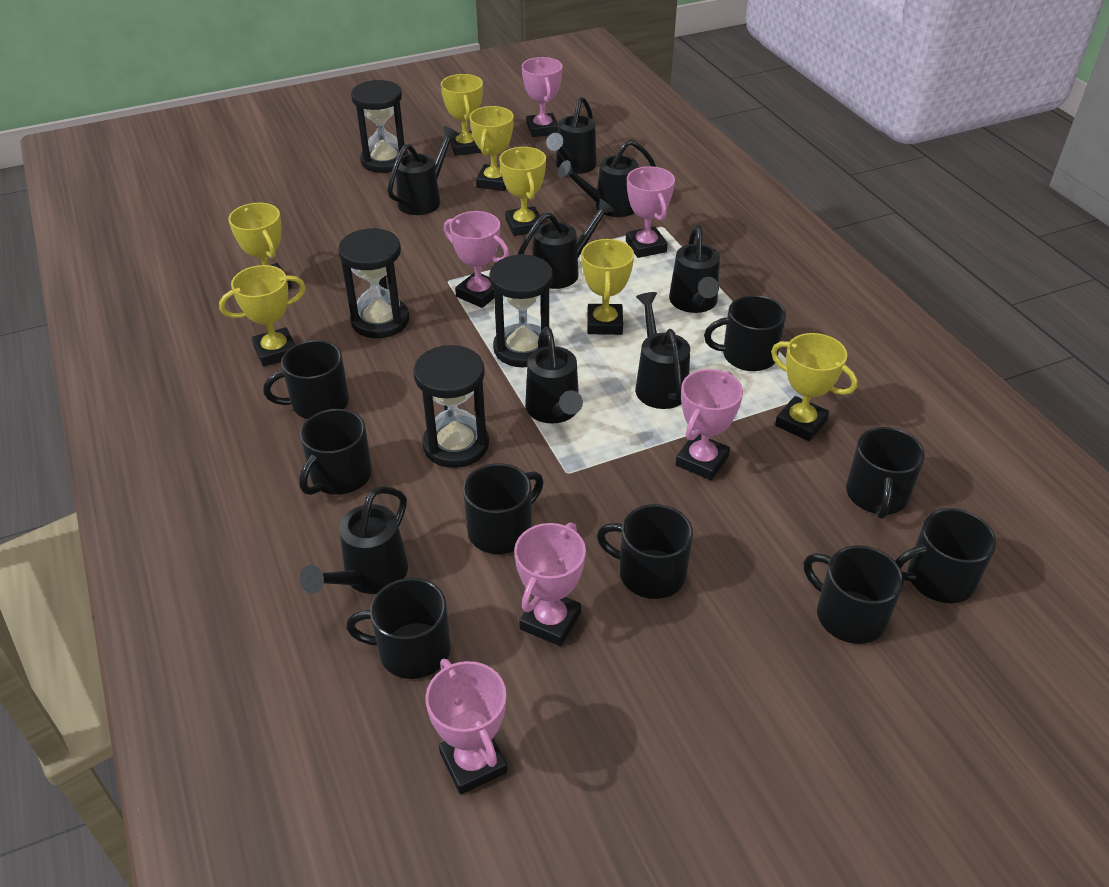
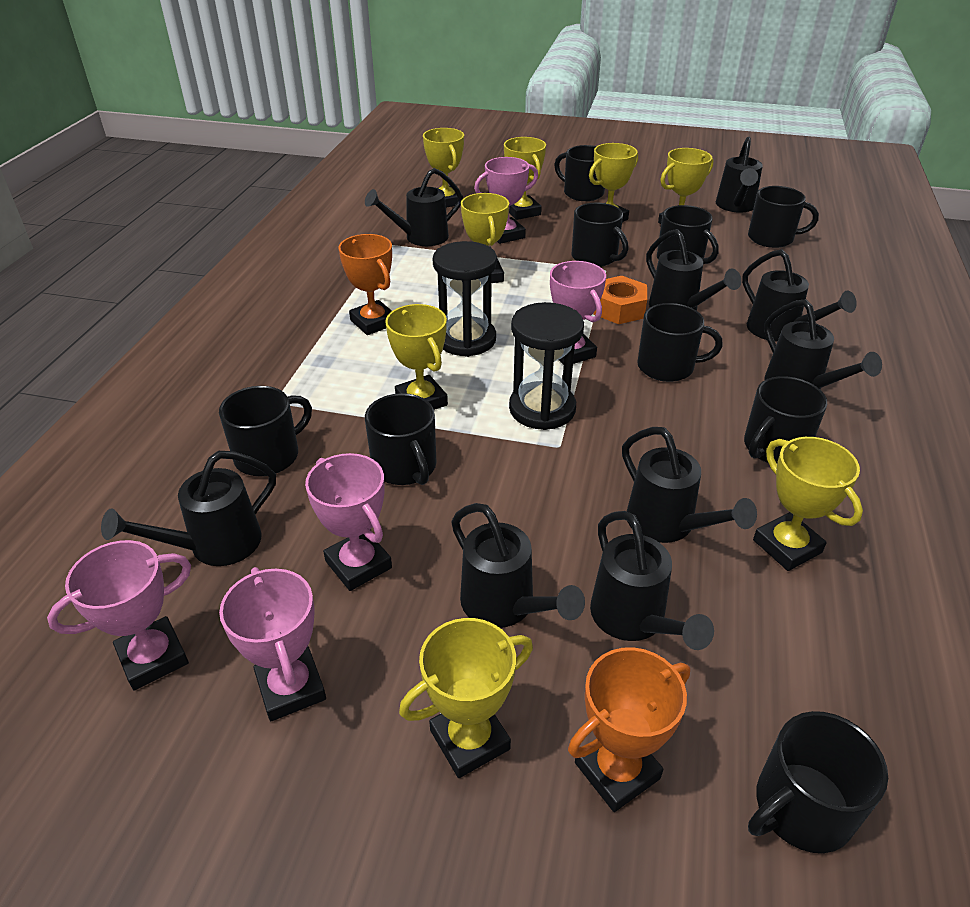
black hourglass: 4 -> 2
black watering can: 8 -> 9
orange nut: 0 -> 1
orange trophy: 0 -> 2
pink trophy: 6 -> 5
yellow trophy: 7 -> 8

